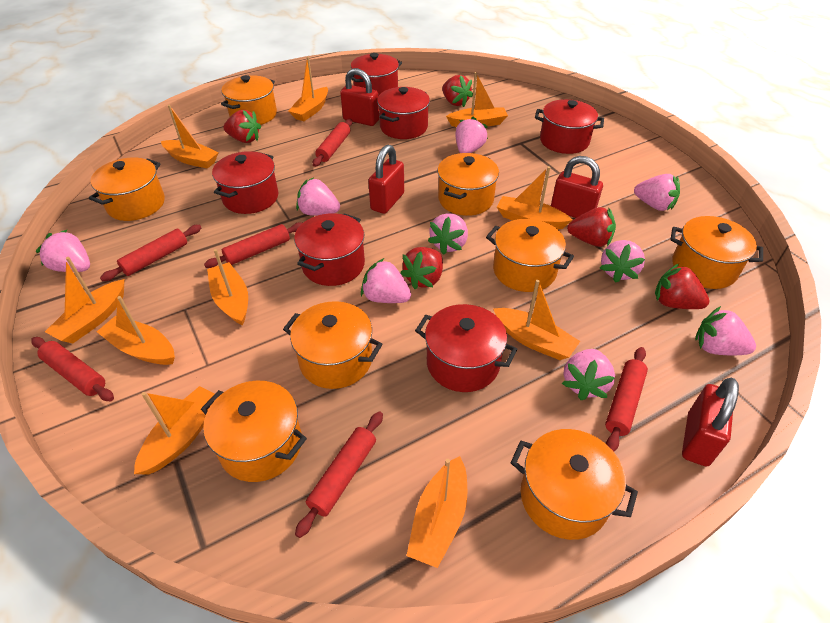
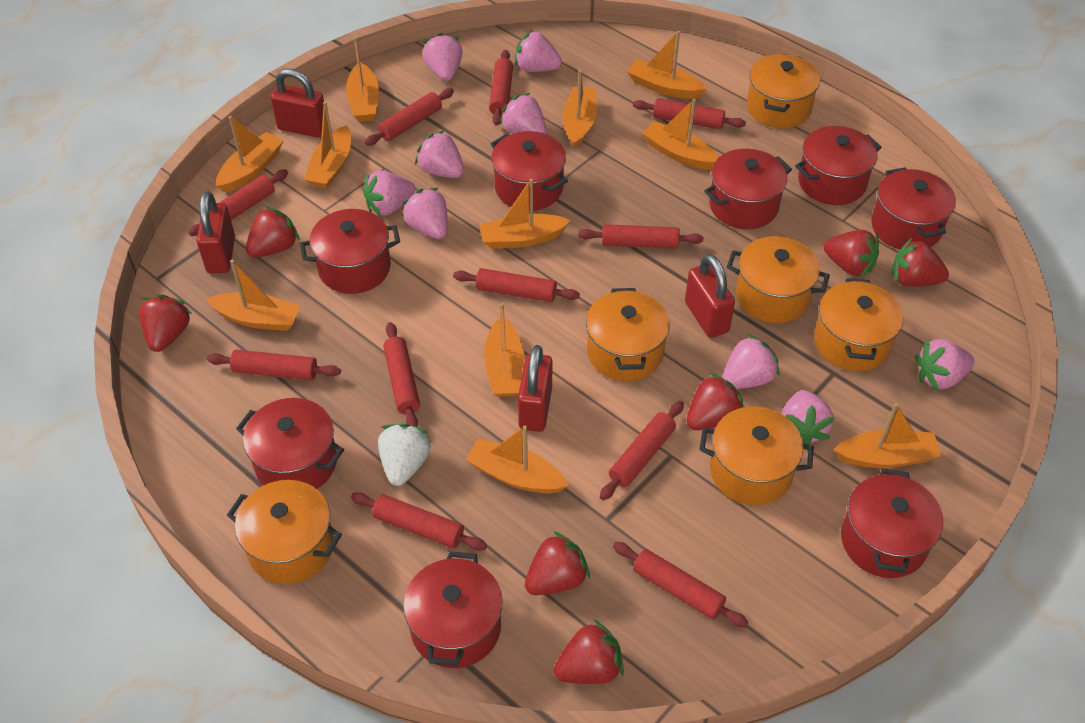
orange boat: 10 -> 11
orange pot: 8 -> 6
red pot: 6 -> 8
red rolling pin: 6 -> 11
red strawberry: 5 -> 7
white strawberry: 0 -> 1

